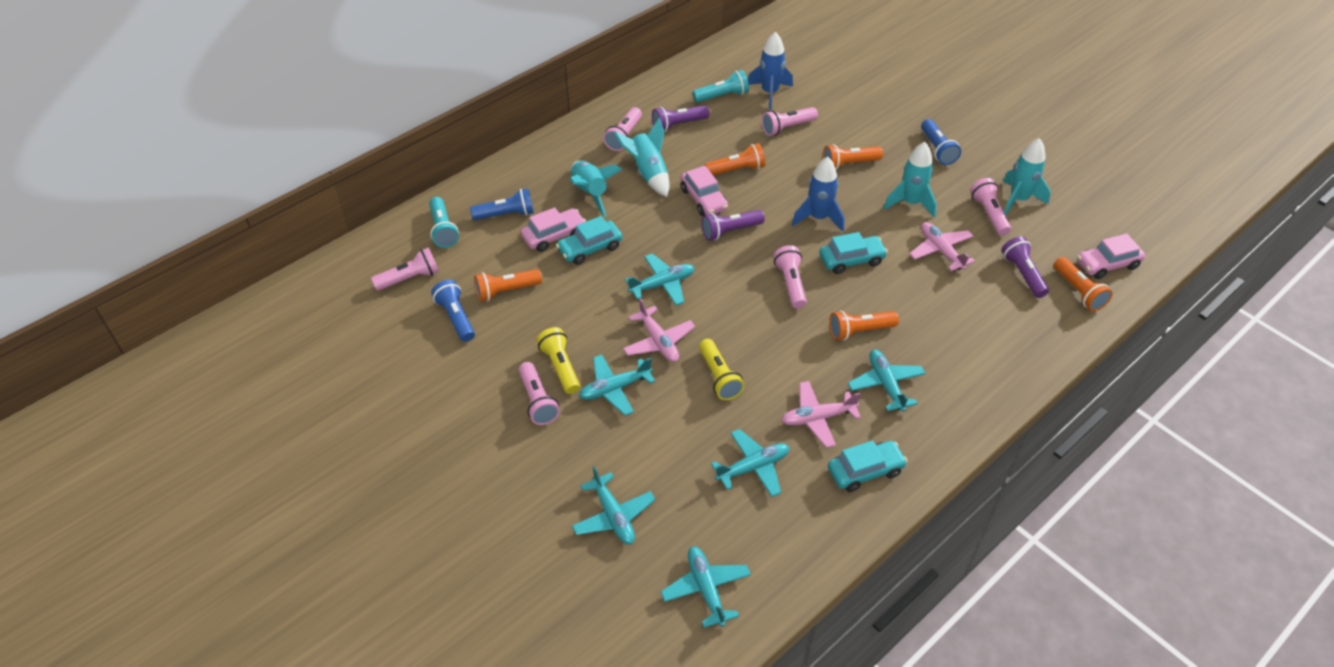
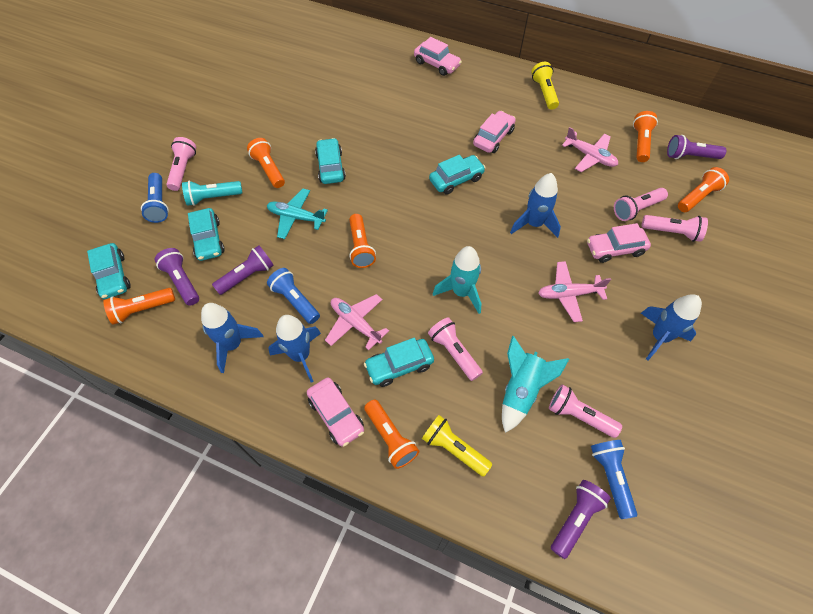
blue rocket: 2 -> 4
orange flashlight: 5 -> 6
pink car: 3 -> 4
pink flashlight: 6 -> 5
purple flashlight: 3 -> 4
turquoise car: 3 -> 5
turquoise flashlight: 2 -> 1
turquoise plane: 6 -> 1
turquoise rocket: 4 -> 2

